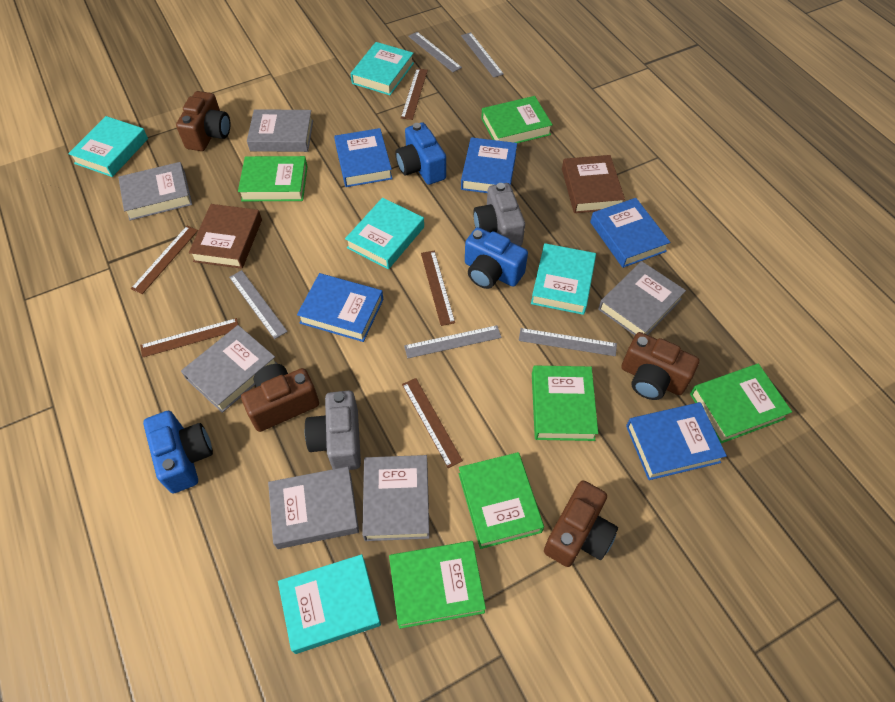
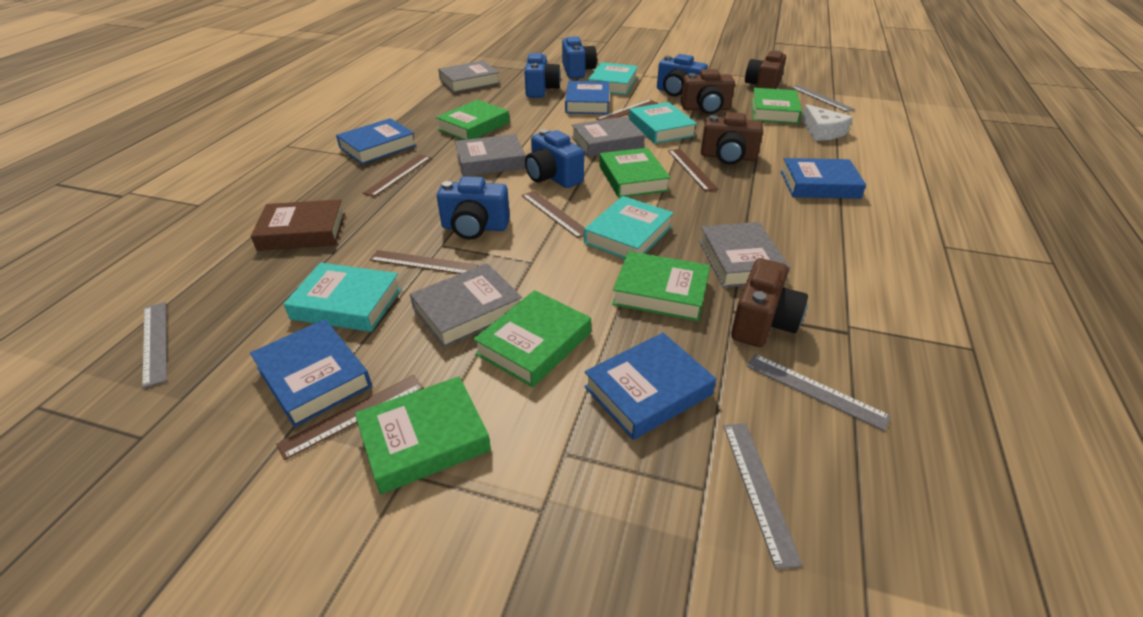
blue camera: 3 -> 5
brown book: 2 -> 1
brown ruler: 5 -> 6
grey book: 6 -> 5
grey camera: 2 -> 0
grey ruler: 5 -> 4
turquoise book: 5 -> 4
white cheese: 0 -> 1

